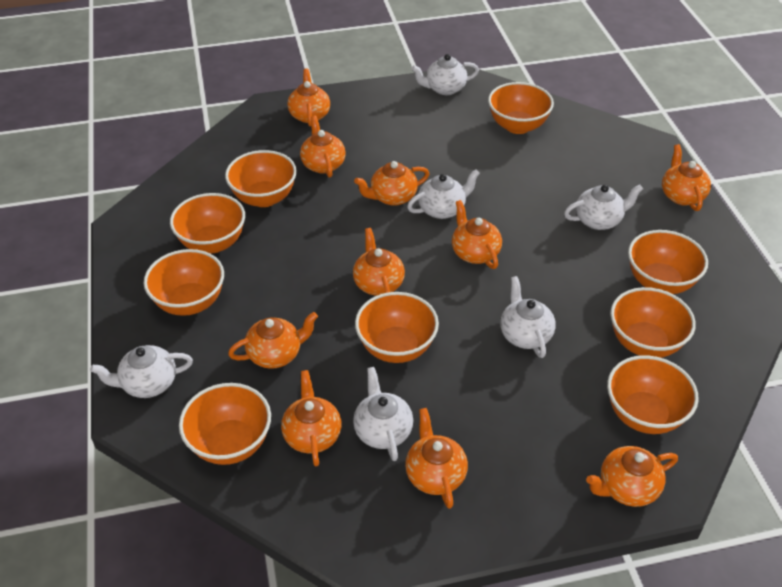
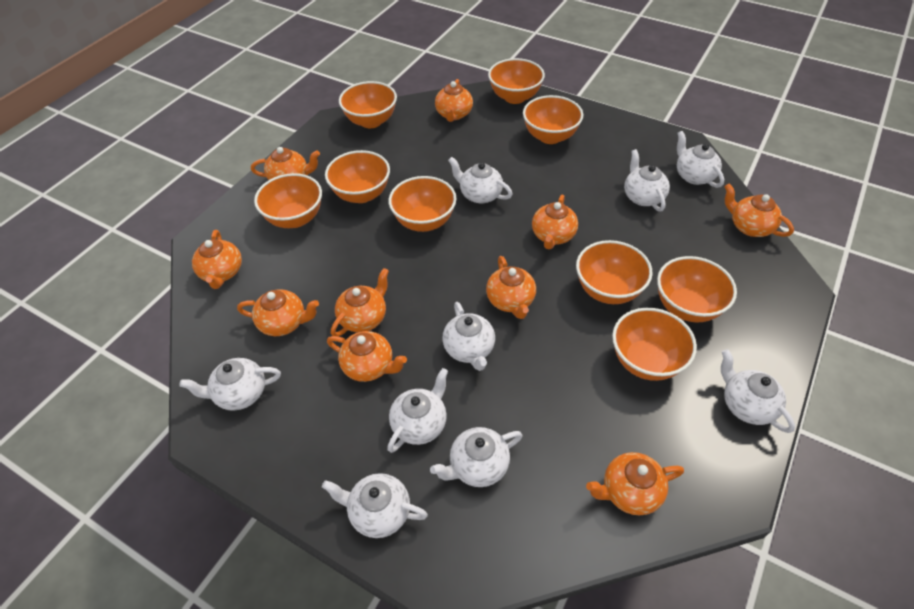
white teapot: 6 -> 9

